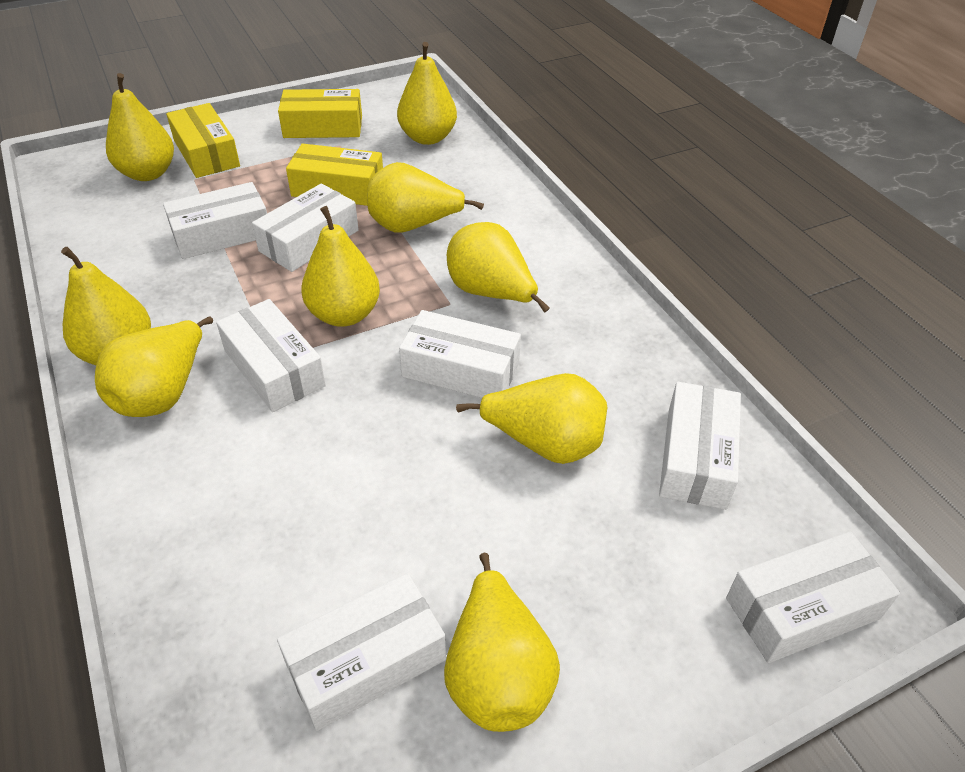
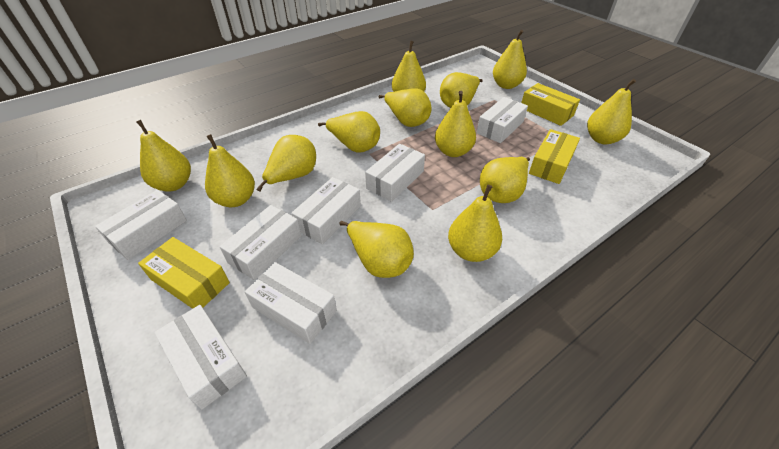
yellow pear: 9 -> 13

